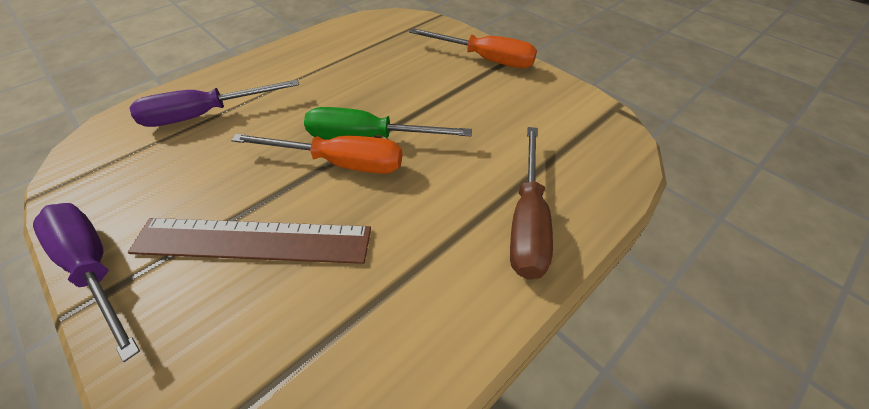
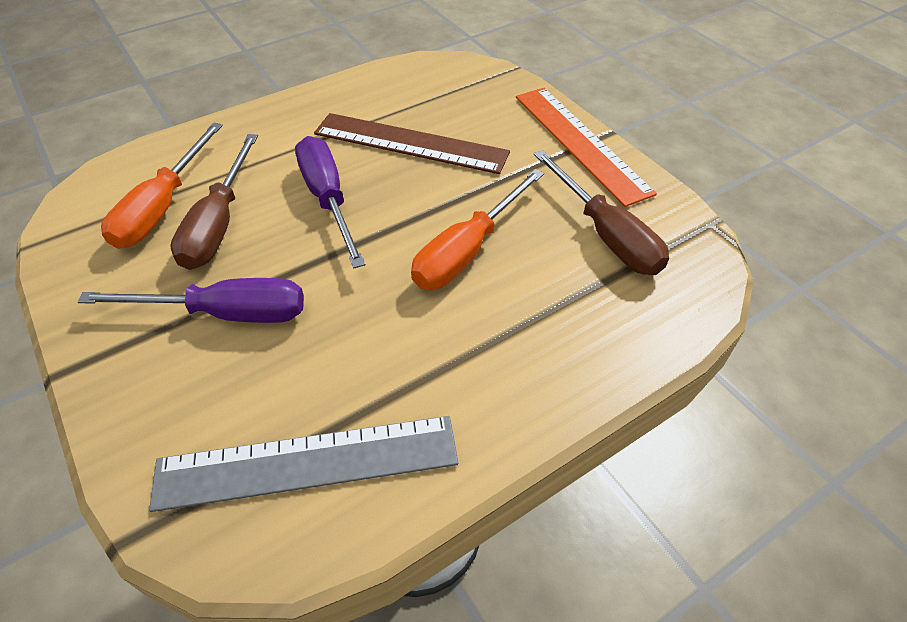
brown screwdriver: 1 -> 2
green screwdriver: 1 -> 0
grey ruler: 0 -> 1
orange ruler: 0 -> 1

